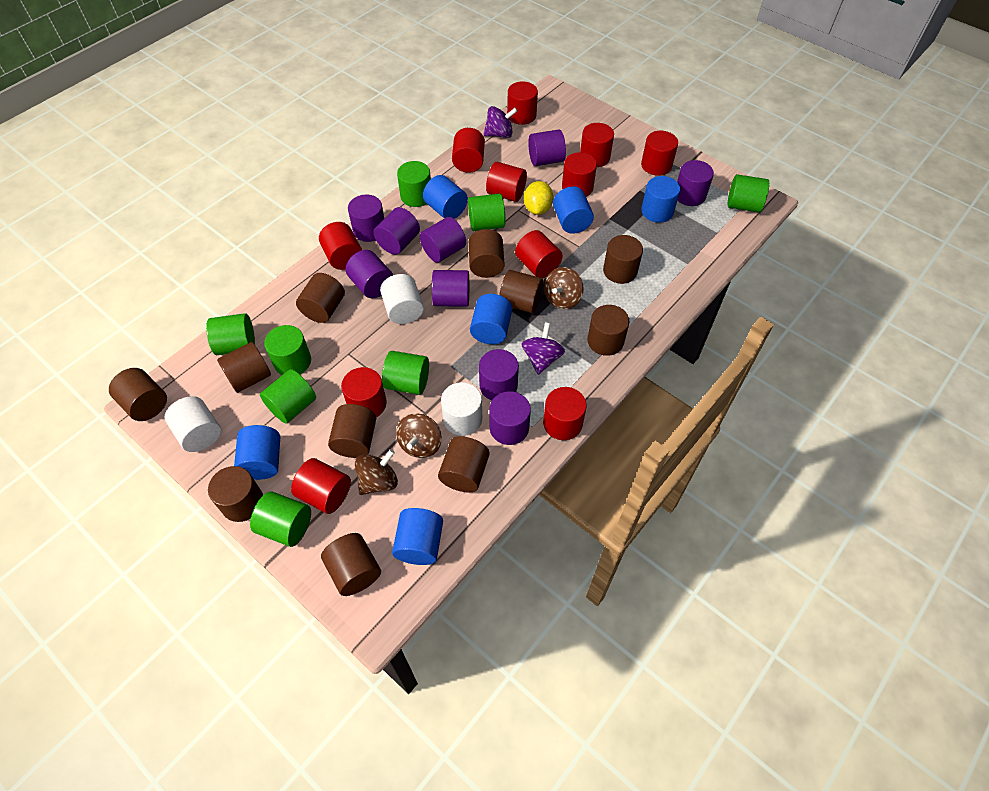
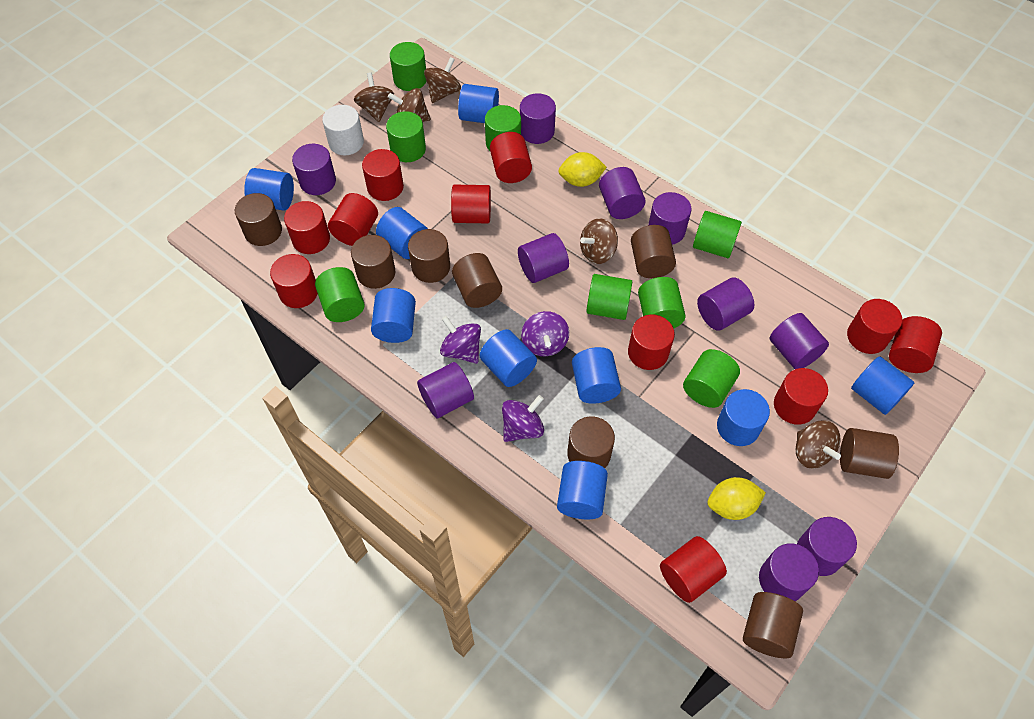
blue cylinder: 6 -> 9
brown cylinder: 11 -> 8
brown spinning top: 3 -> 5
purple cylinder: 9 -> 10
purple spinning top: 2 -> 3
white cylinder: 3 -> 1
yellow lemon: 1 -> 2

